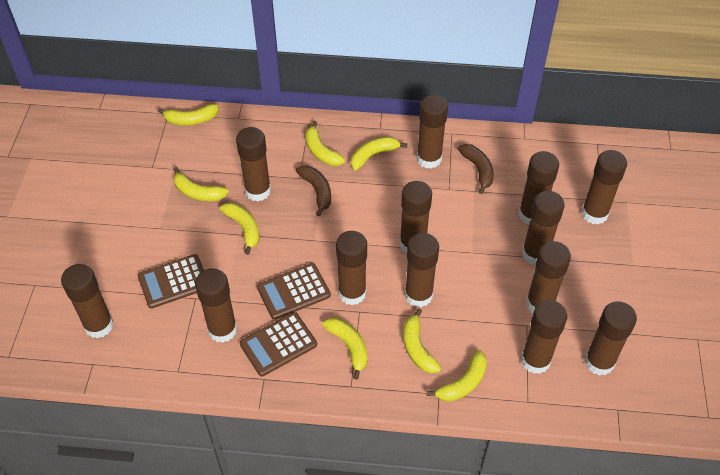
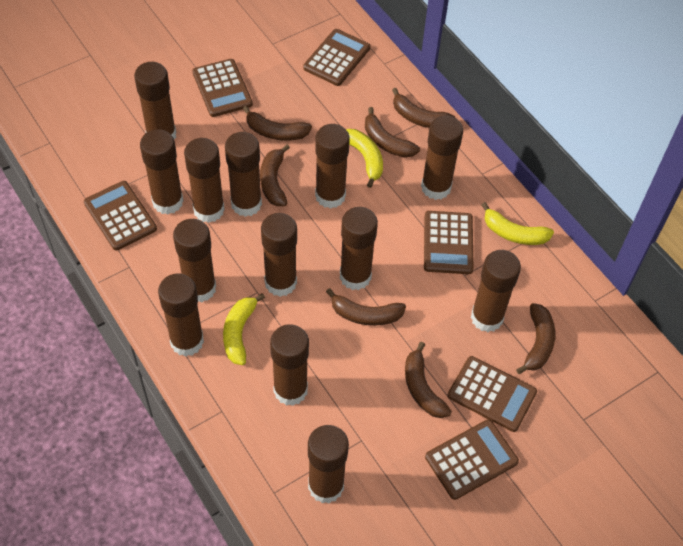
brown banana: 2 -> 7
brown calculator: 3 -> 6
yellow banana: 8 -> 3

